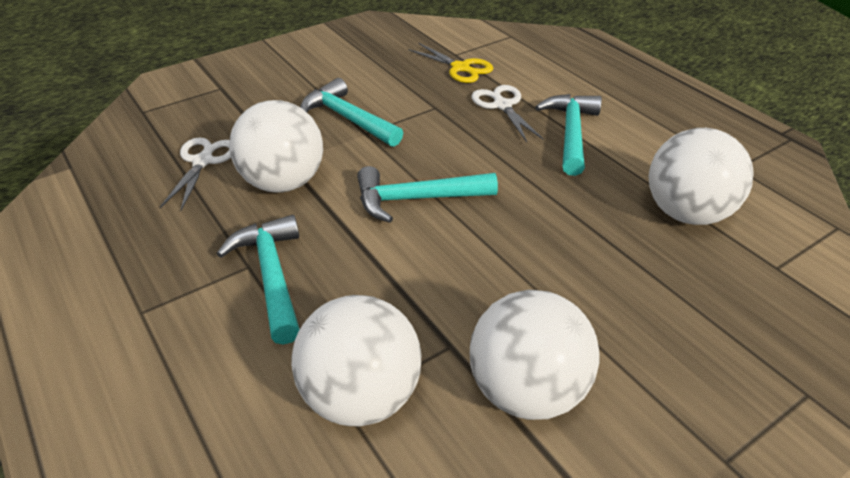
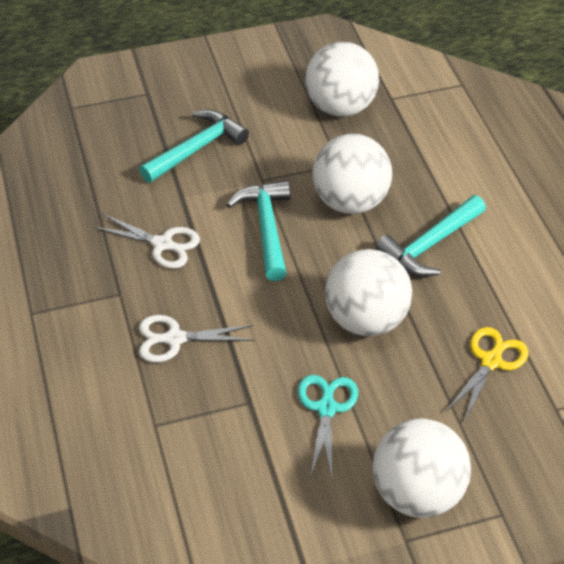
turquoise hammer: 4 -> 3
turquoise scissors: 0 -> 1

